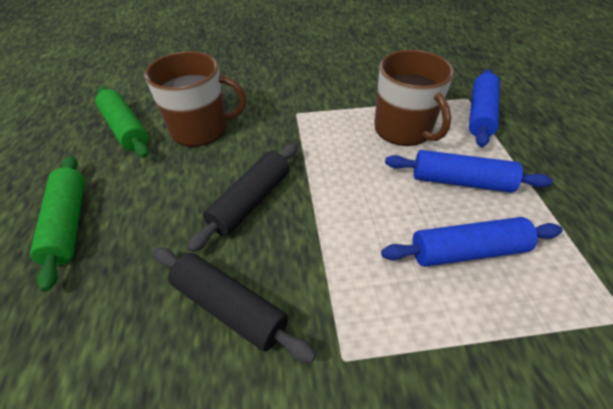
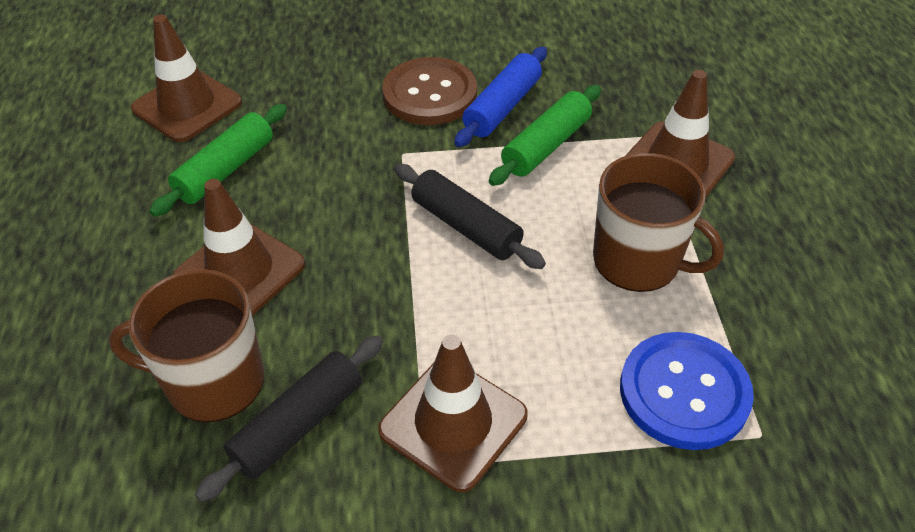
blue button: 0 -> 1
blue rolling pin: 3 -> 1
brown button: 0 -> 1
brown traffic cone: 0 -> 4

